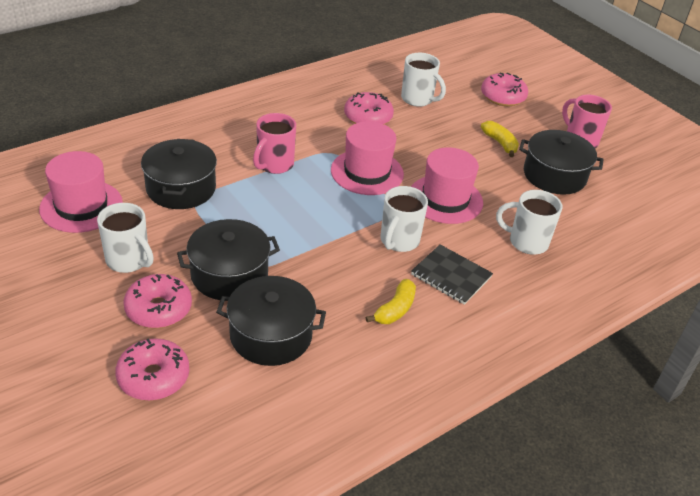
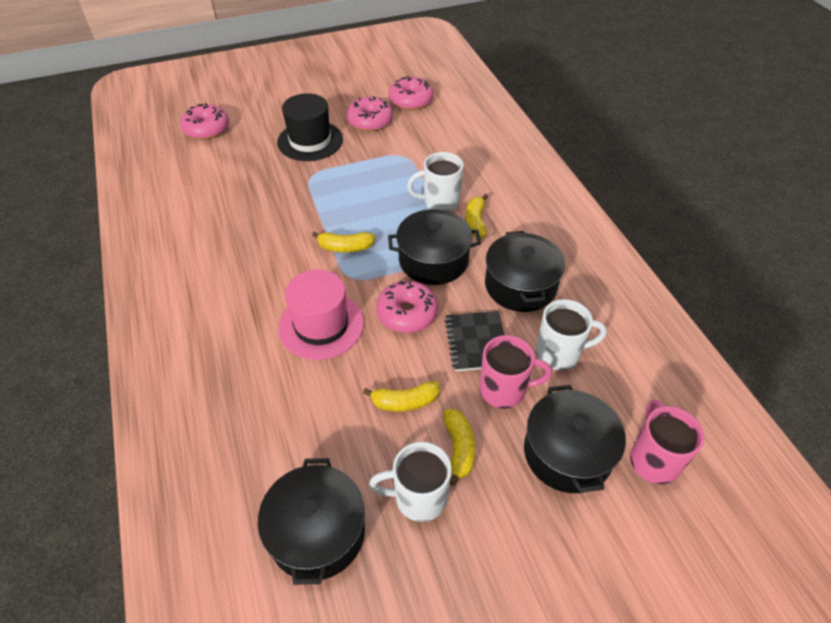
black hat: 0 -> 1
pink hat: 3 -> 1
white mug: 4 -> 3
yellow banana: 2 -> 4

